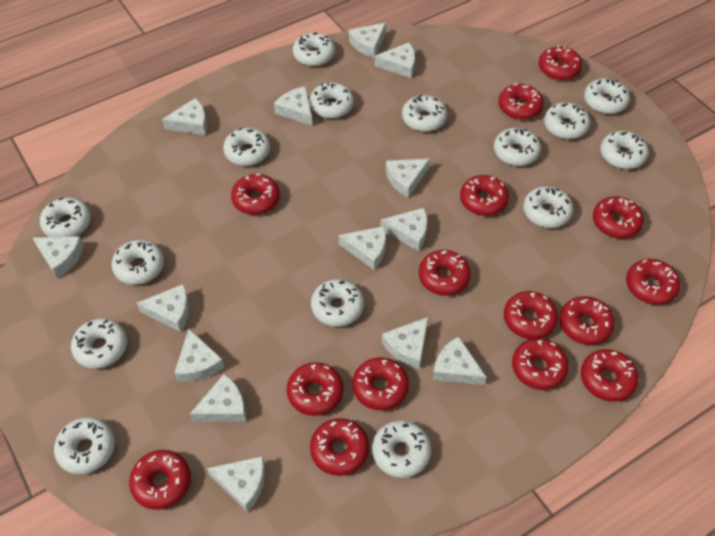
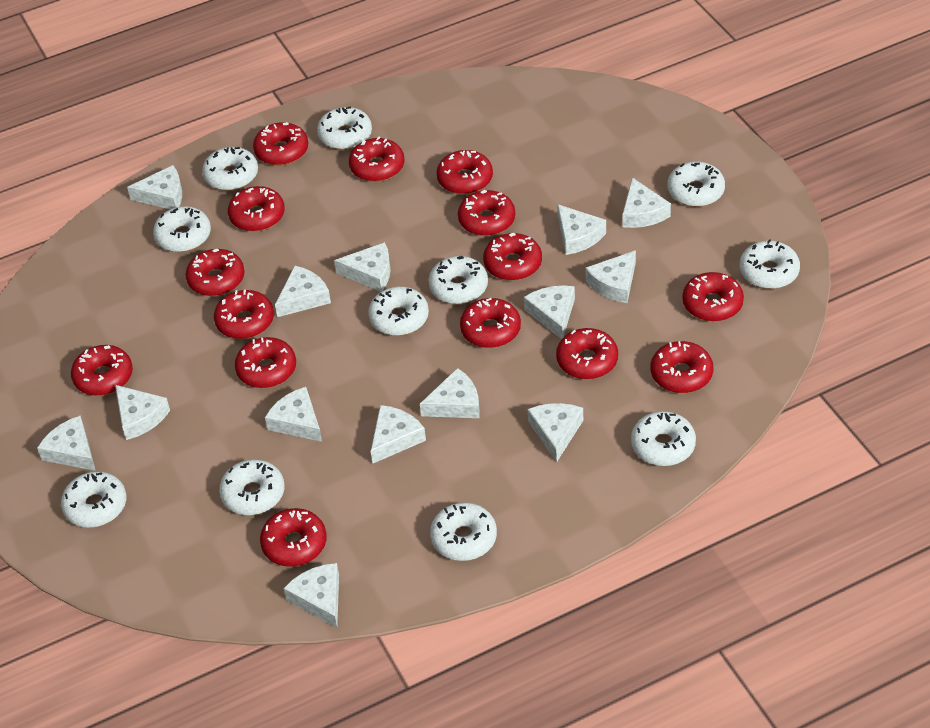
white donut: 15 -> 11

